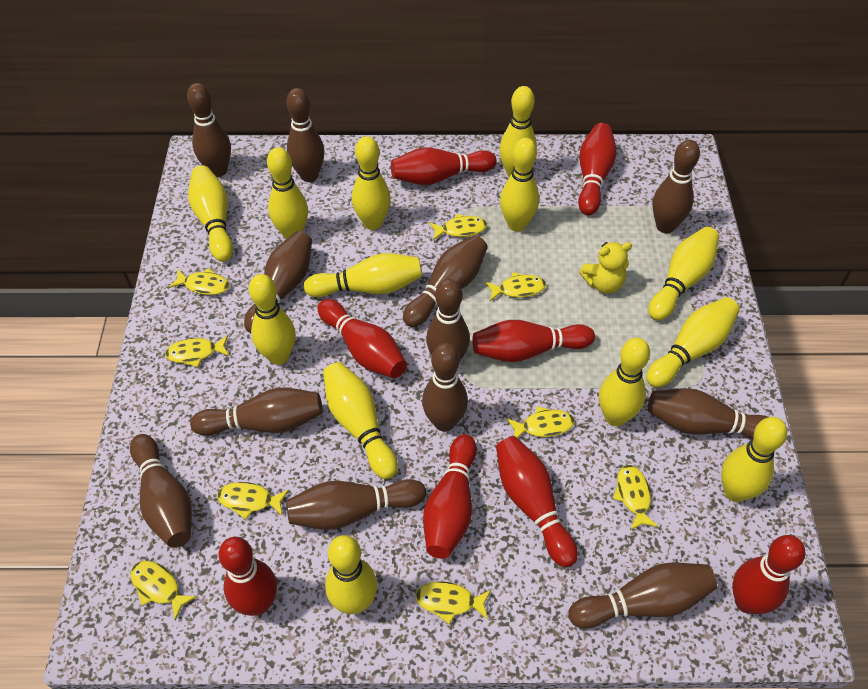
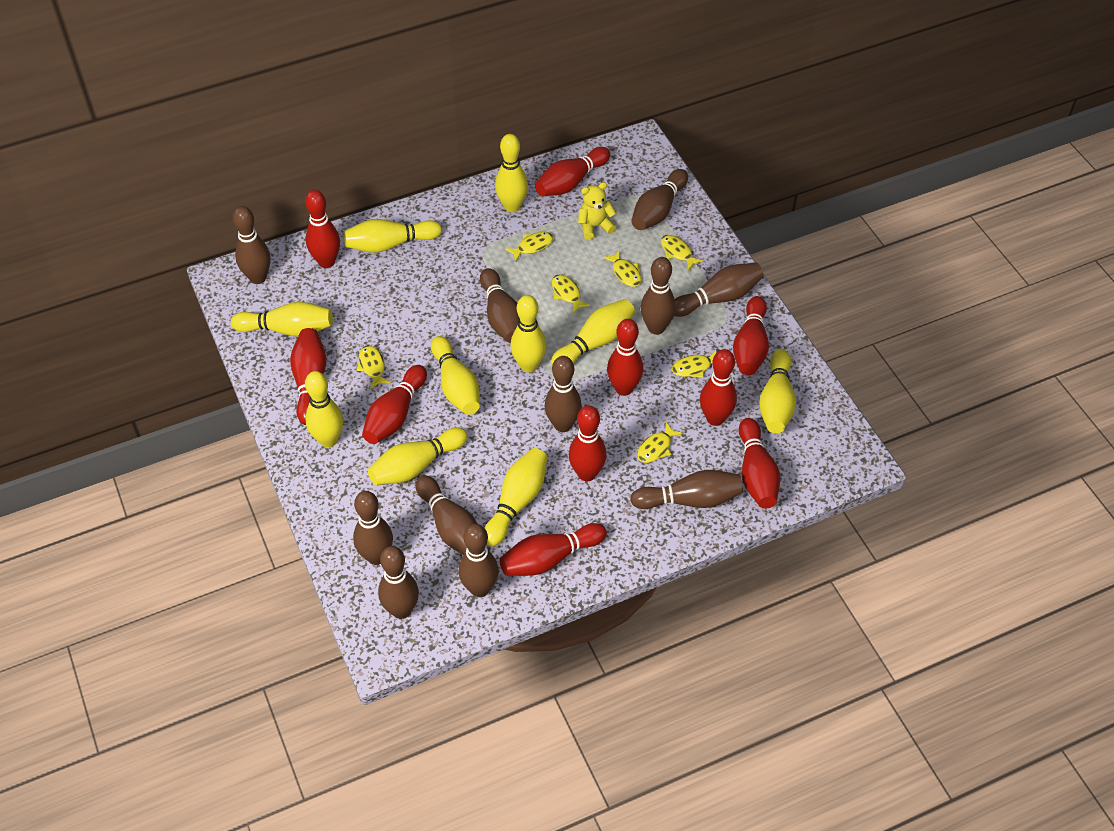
brown bowling pin: 12 -> 11
red bowling pin: 8 -> 10
yellow bowling pin: 13 -> 10
yellow fish: 9 -> 7

